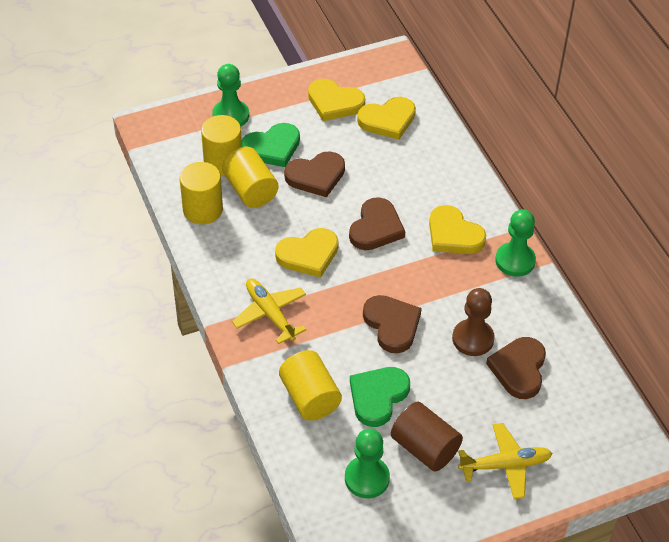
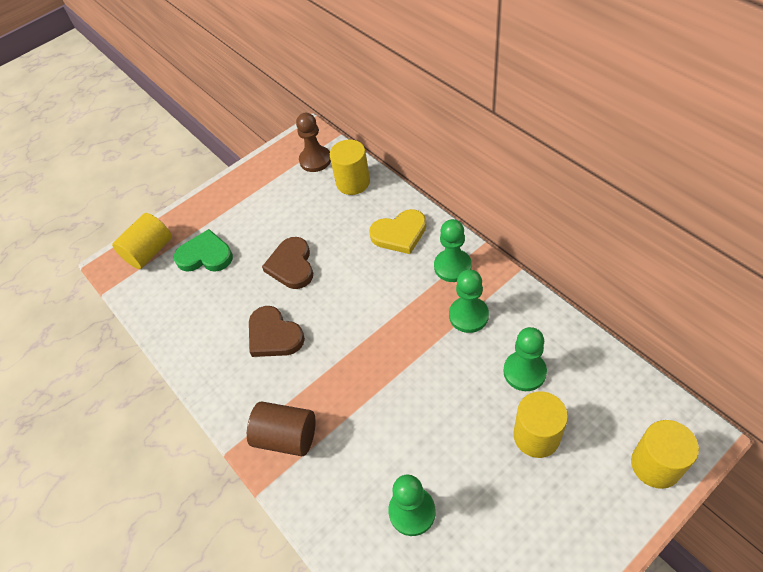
brown heart: 4 -> 2
green heart: 2 -> 1
green pawn: 3 -> 4
yellow heart: 4 -> 1
yellow plane: 2 -> 0

